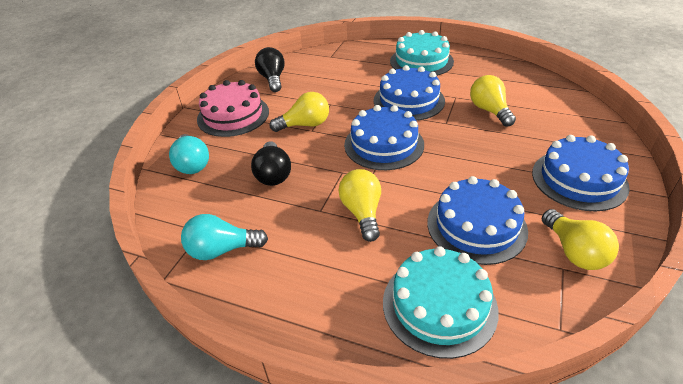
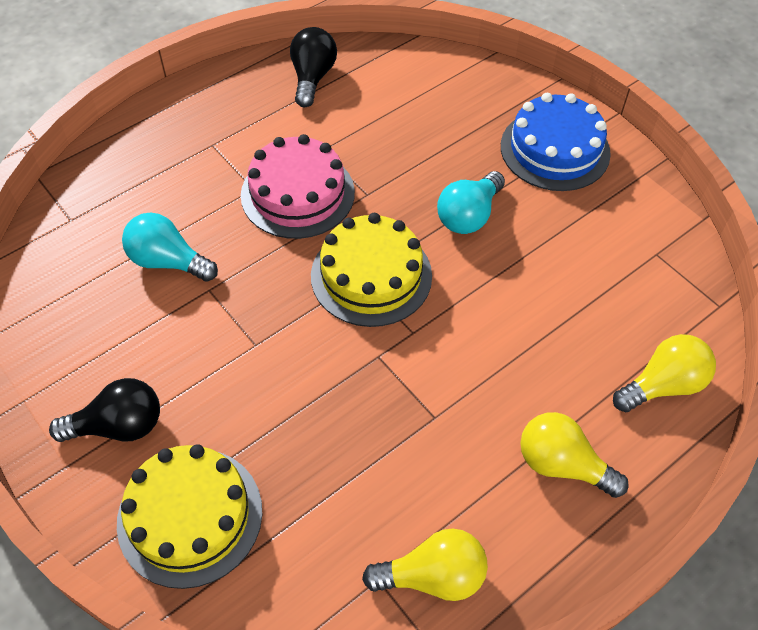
blue cake: 4 -> 1
turquoise cake: 2 -> 0
yellow cake: 0 -> 2
yellow light bulb: 4 -> 3

